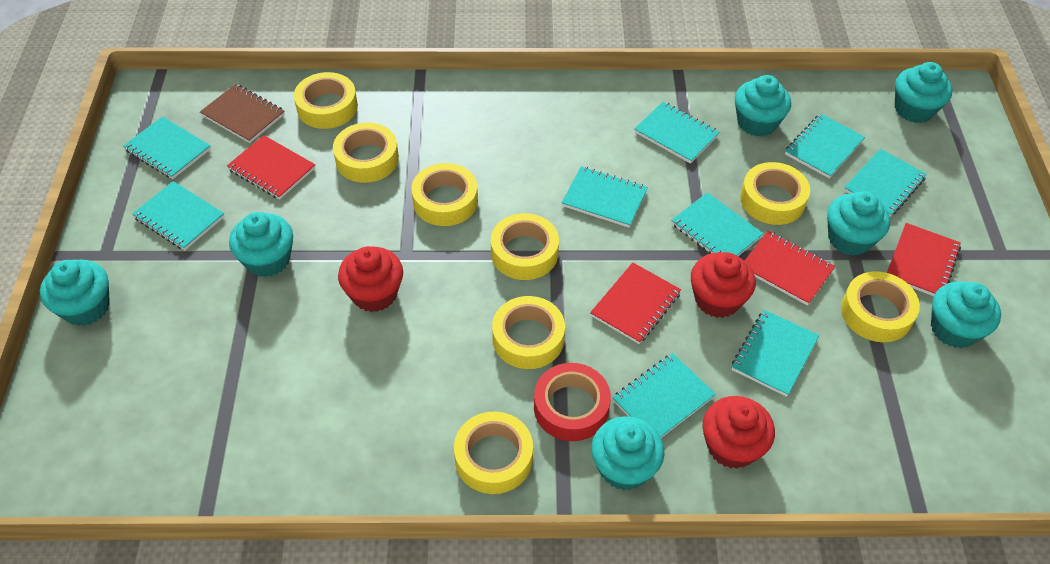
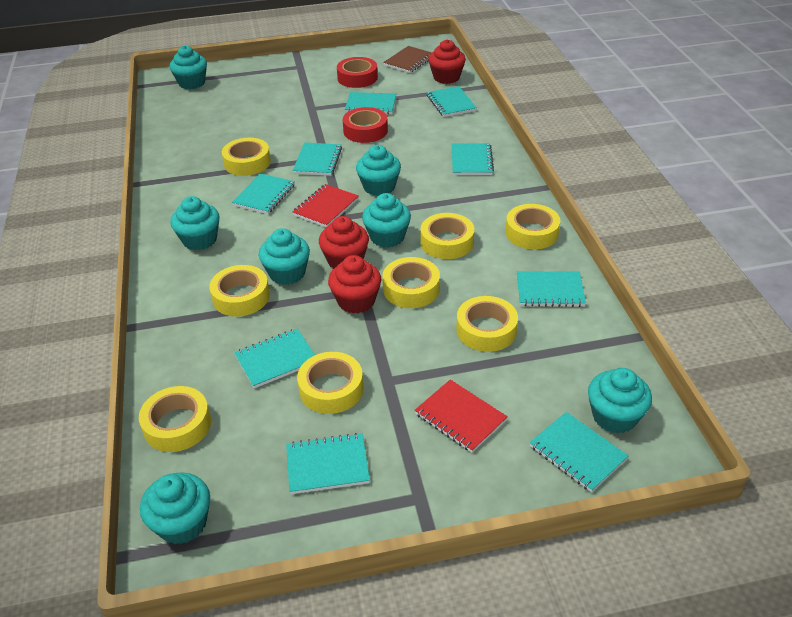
red notebook: 4 -> 2
red tape: 1 -> 2

